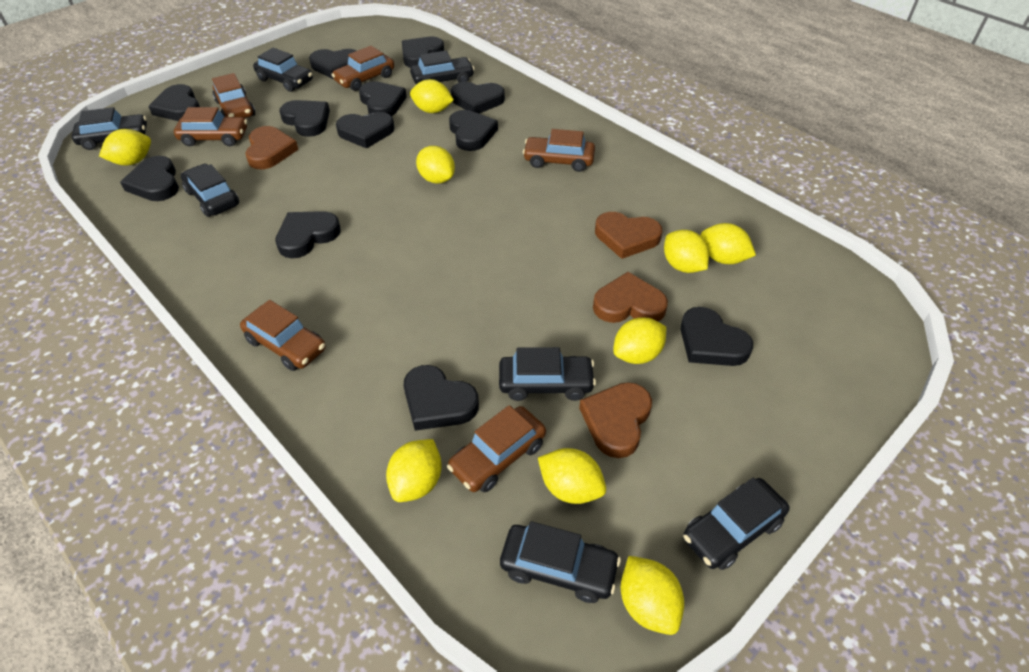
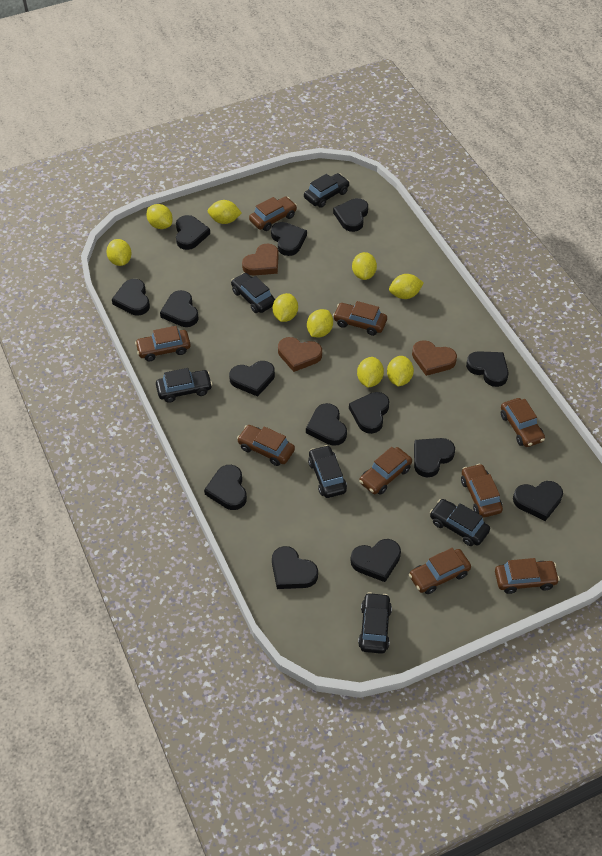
black car: 7 -> 6
black heart: 12 -> 14
brown car: 6 -> 9
brown heart: 4 -> 3

